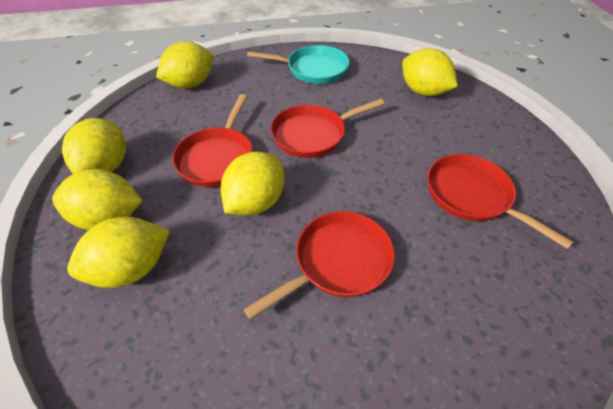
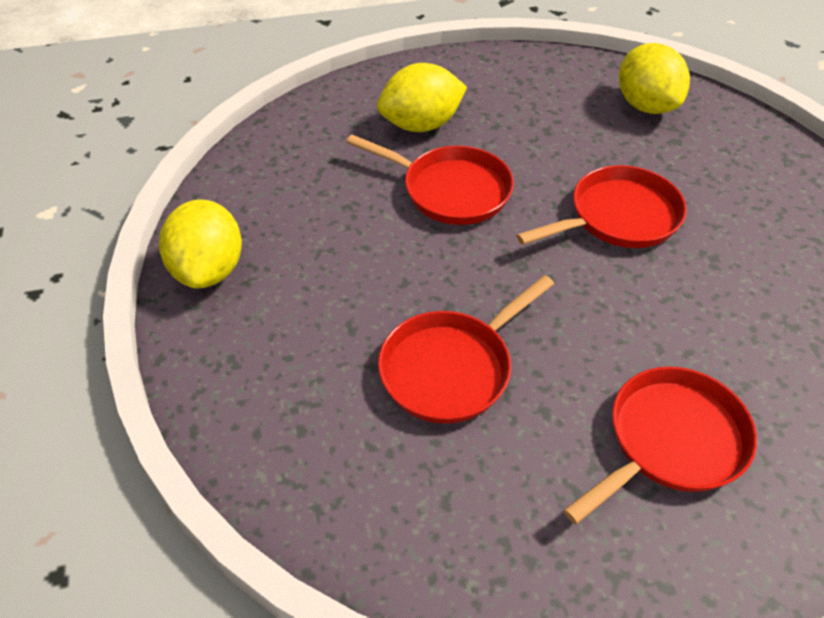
turquoise pan: 1 -> 0
yellow lemon: 6 -> 3

